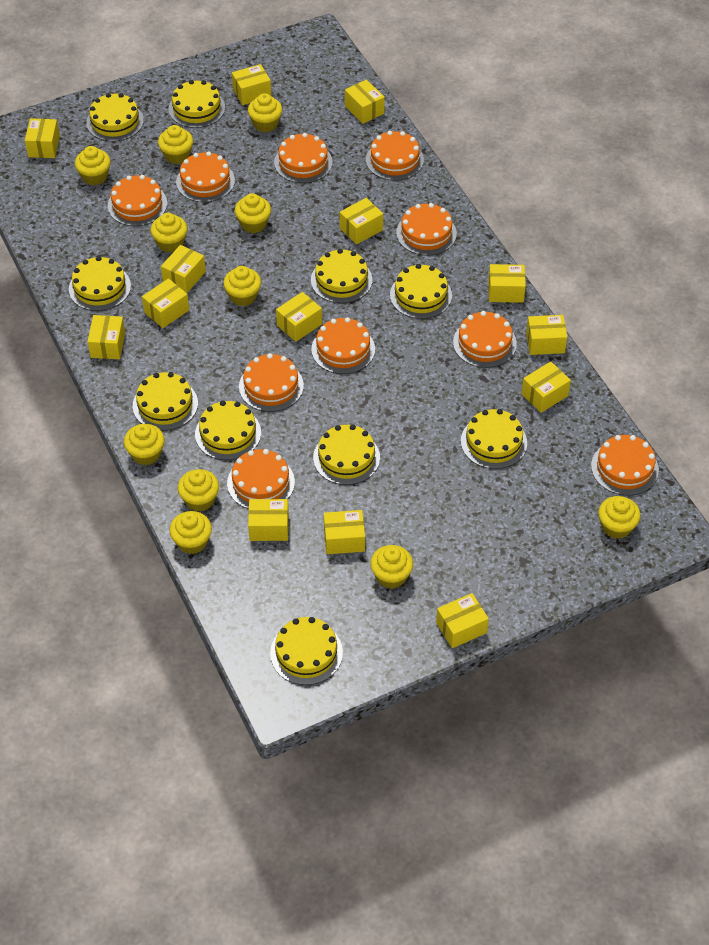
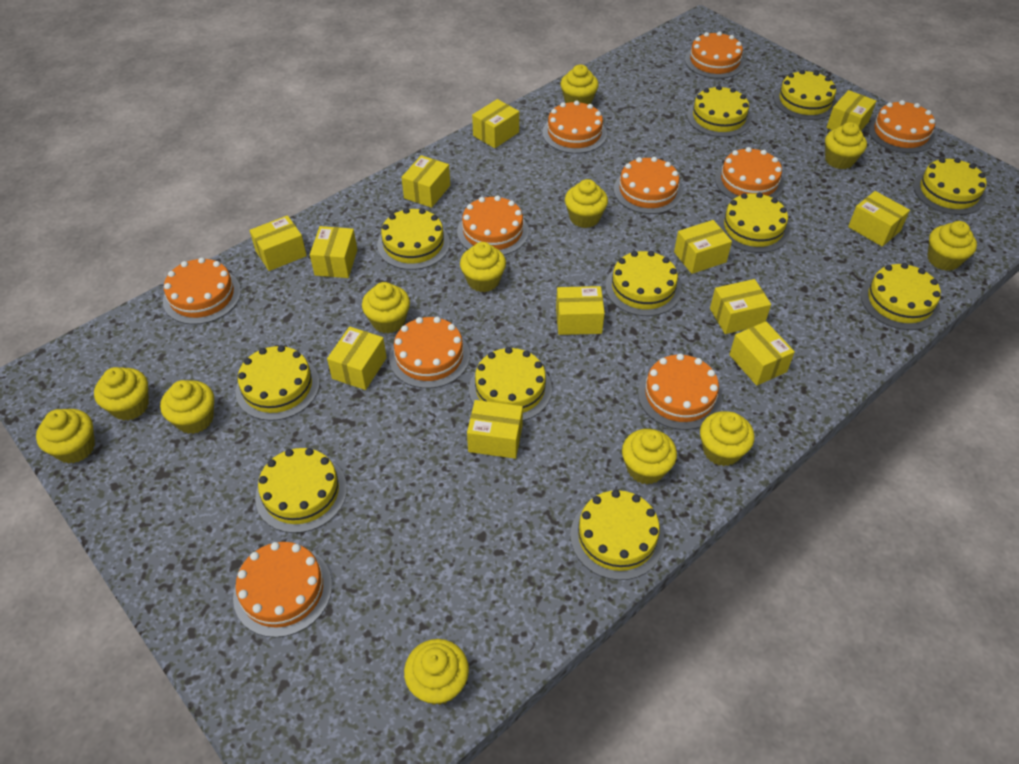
yellow box: 14 -> 12
yellow cake: 10 -> 11
yellow cupcake: 11 -> 12

